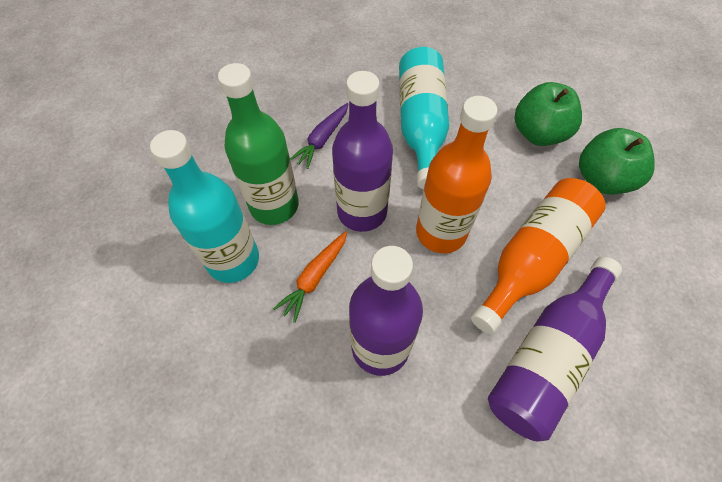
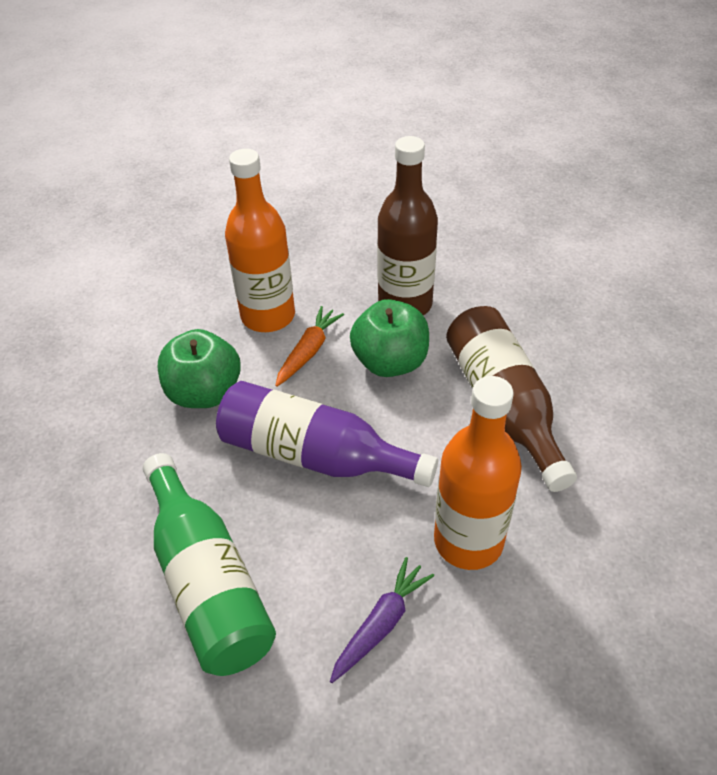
brown bottle: 0 -> 2
purple bottle: 3 -> 1
turquoise bottle: 2 -> 0

